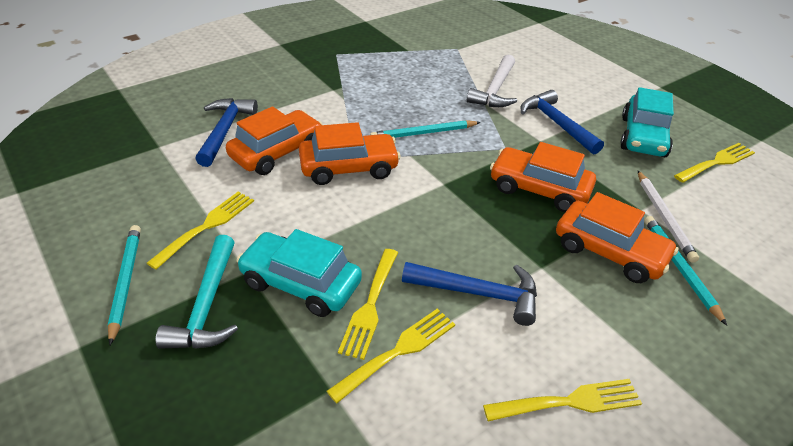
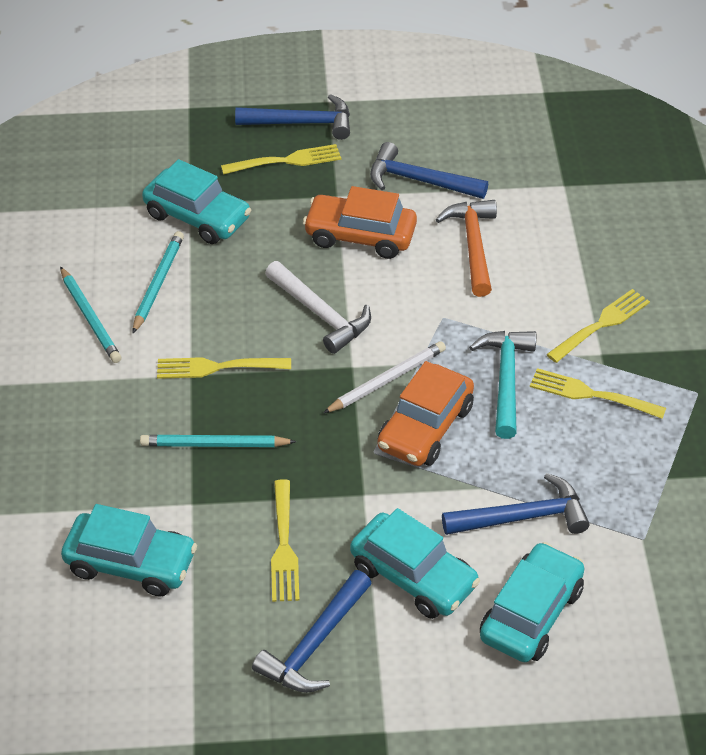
blue hammer: 3 -> 4
orange car: 4 -> 2
orange hammer: 0 -> 1
turquoise car: 2 -> 4

